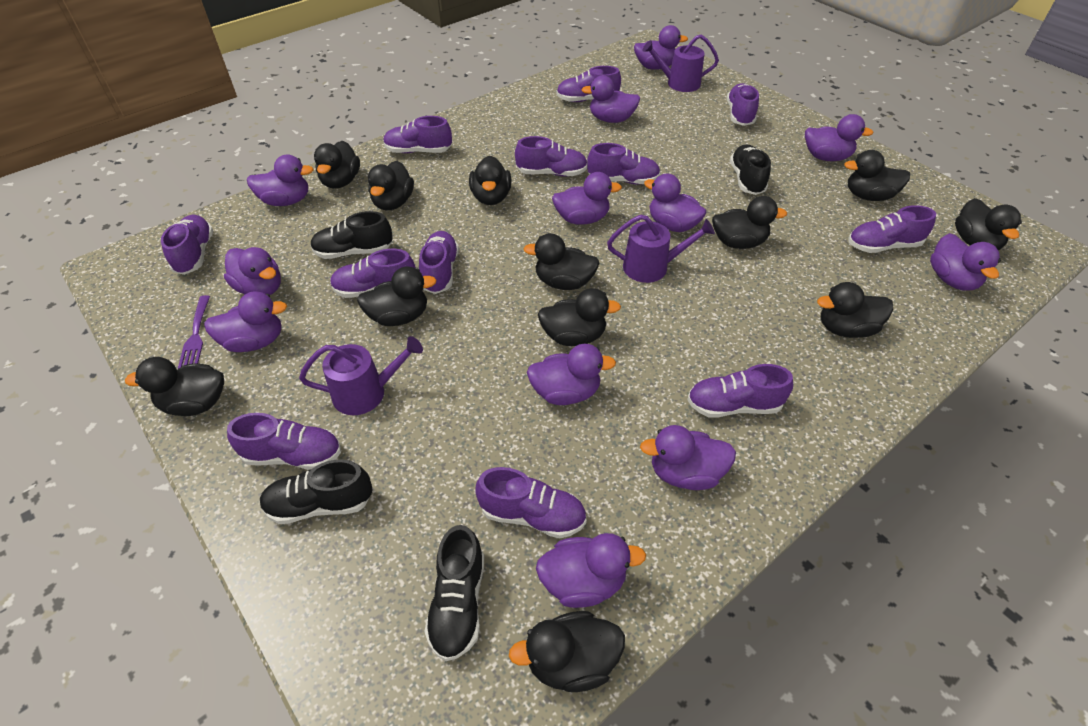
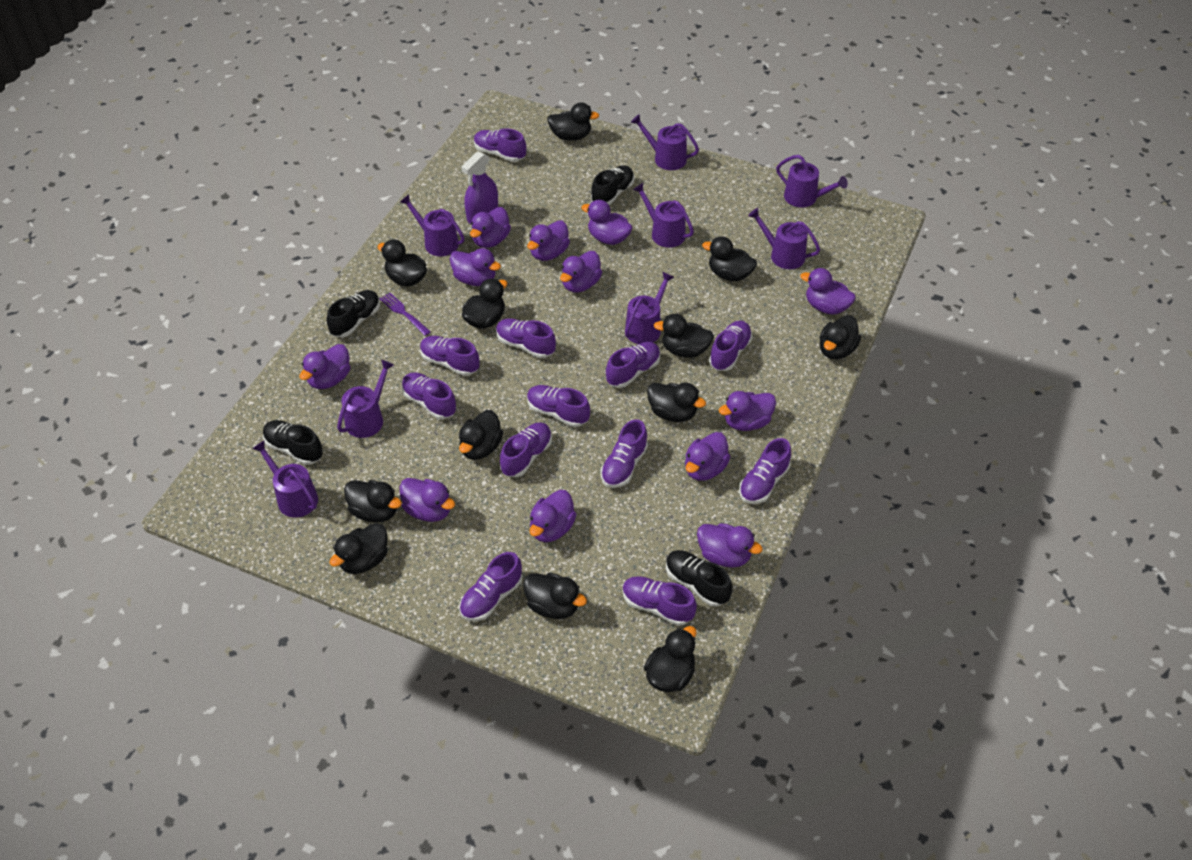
purple spray bottle: 0 -> 1
purple watering can: 3 -> 8

